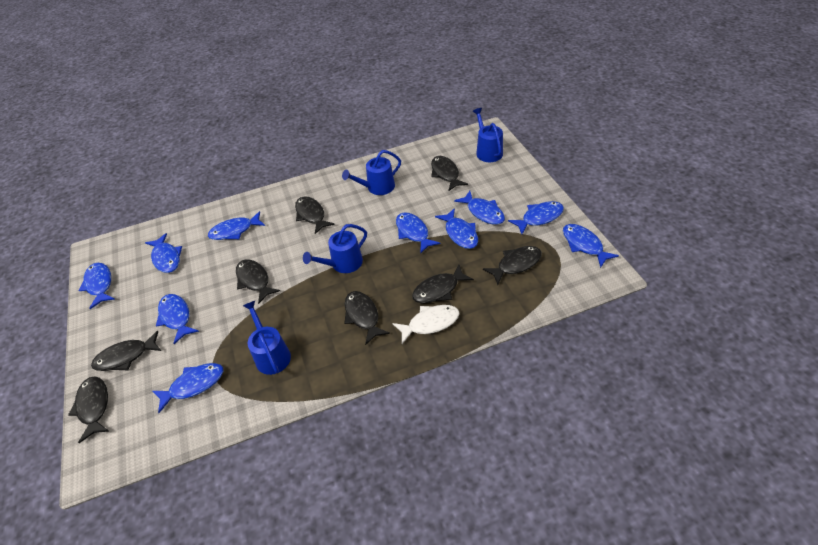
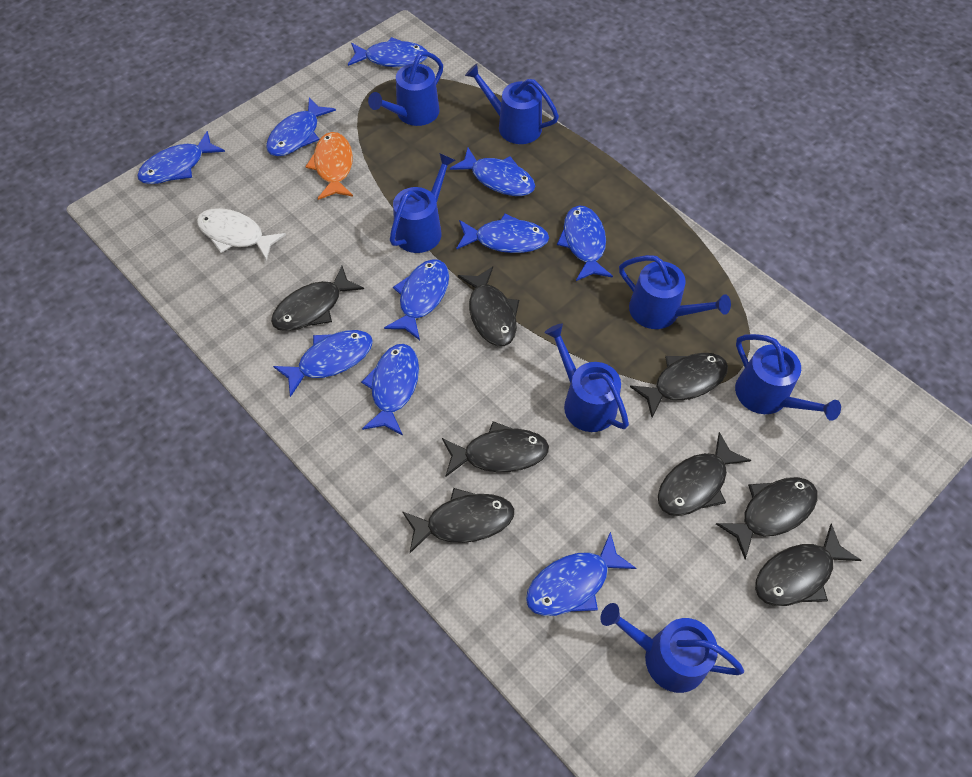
blue watering can: 4 -> 7
orange fish: 0 -> 1

